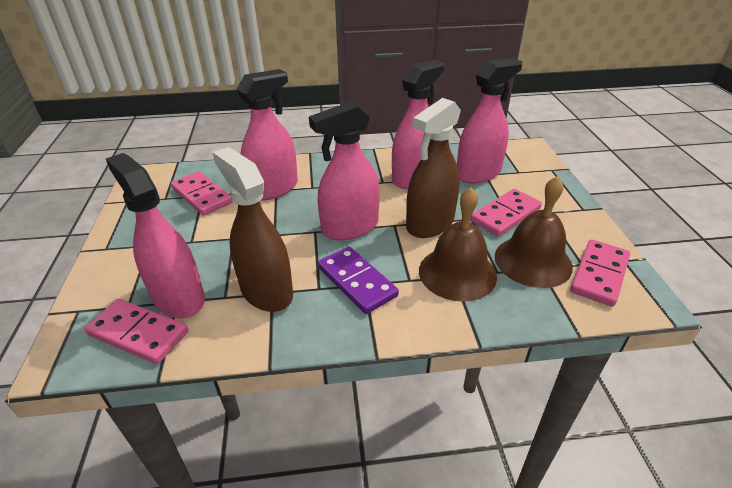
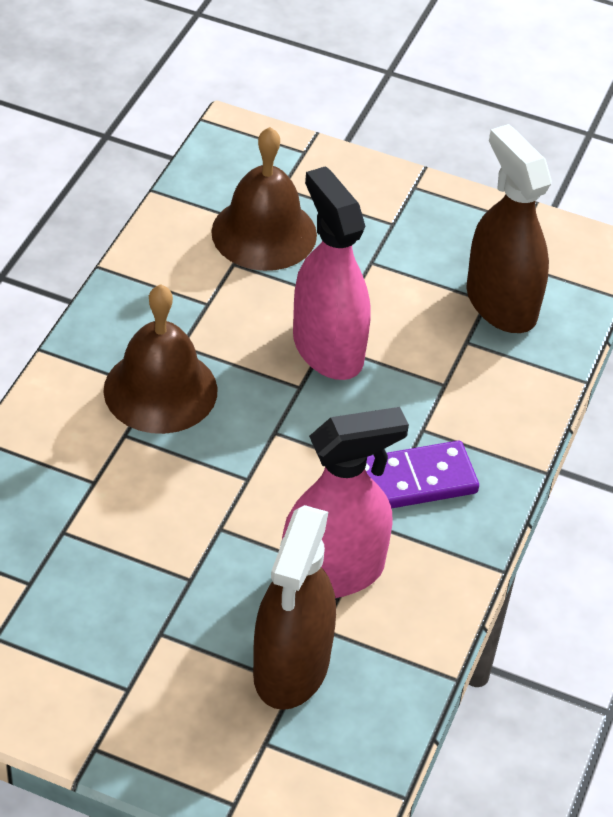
pink domino: 4 -> 0
pink spray bottle: 5 -> 2

